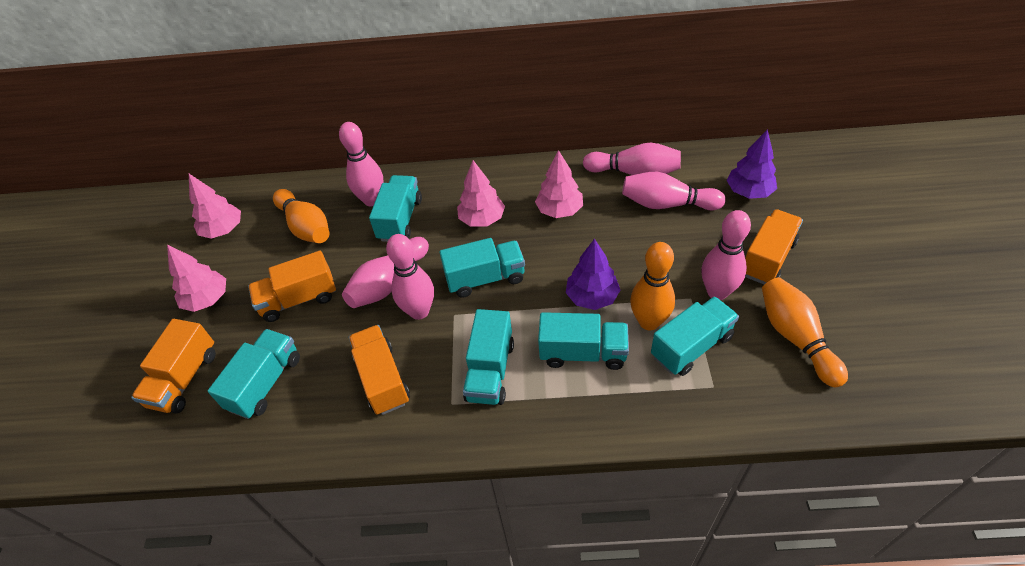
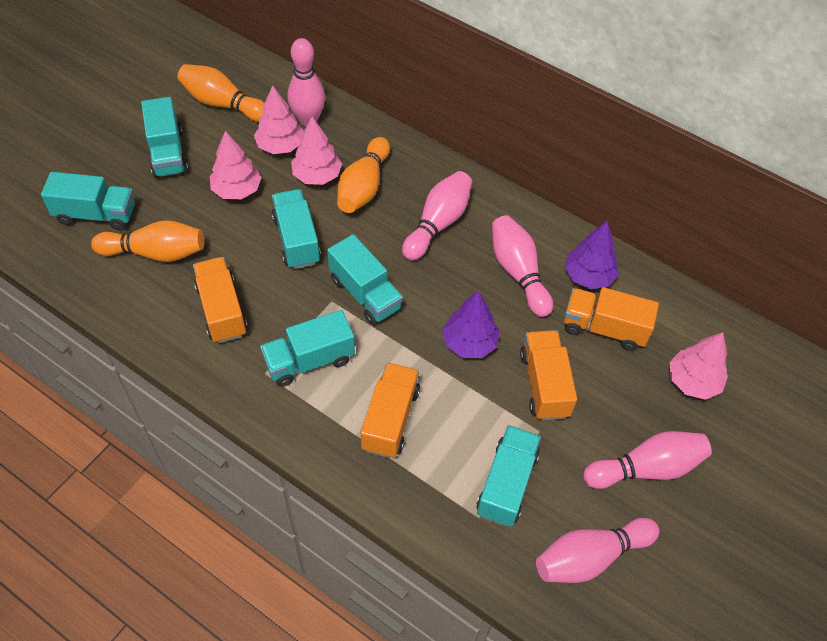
pink bowling pin: 6 -> 5

